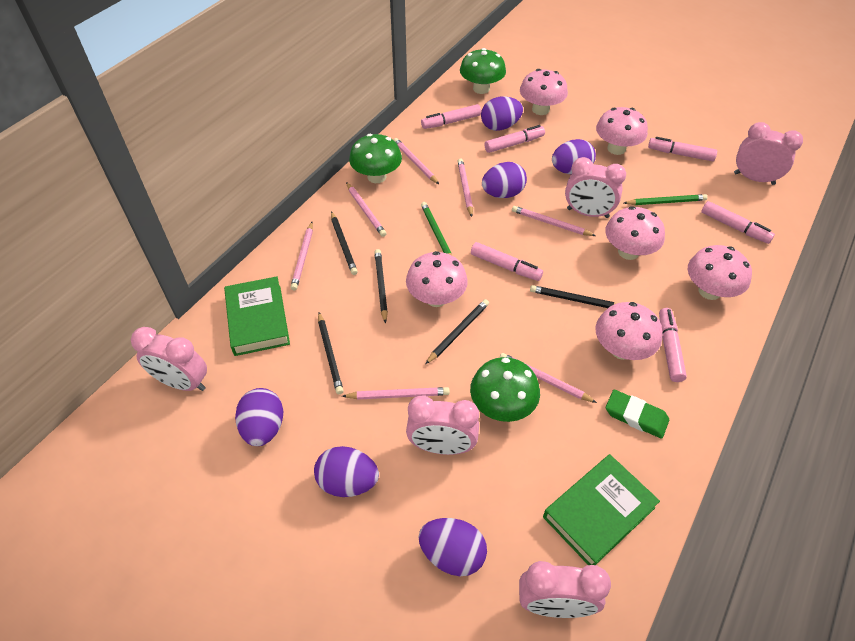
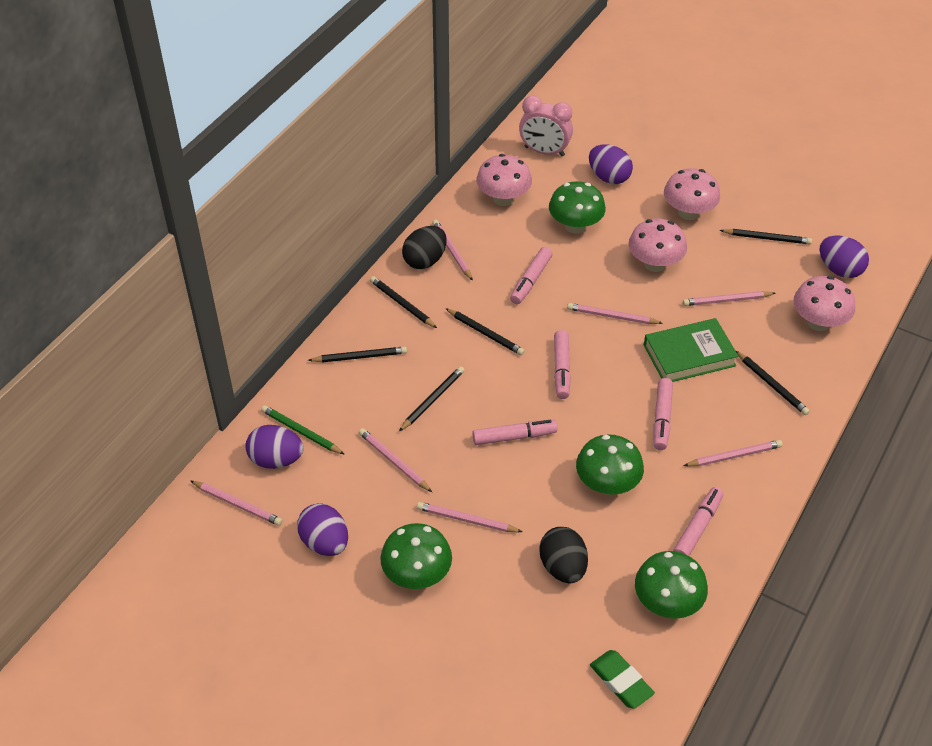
black egg: 0 -> 2
black pencil: 5 -> 6
green book: 2 -> 1
green mushroom: 3 -> 4
green pencil: 2 -> 1
pink clock: 5 -> 1
pink marker: 6 -> 5
pink mushroom: 6 -> 4
purple egg: 6 -> 4

